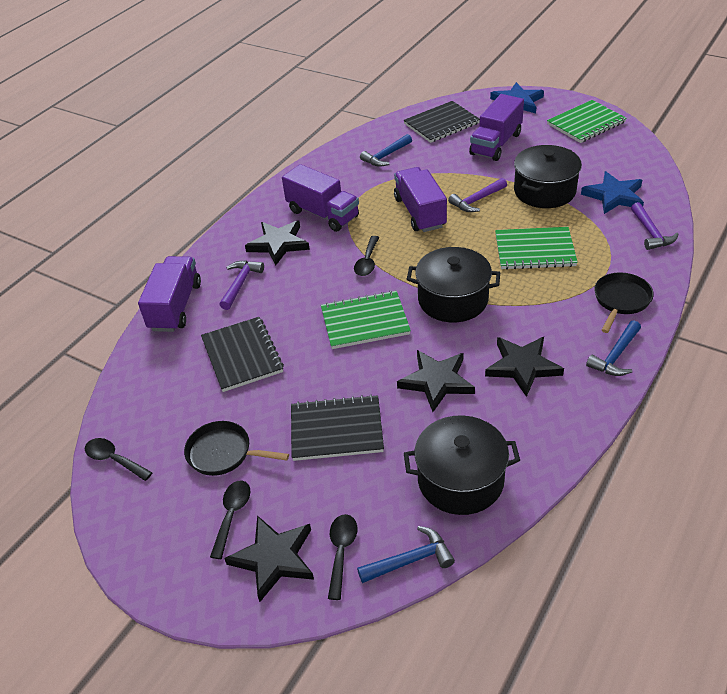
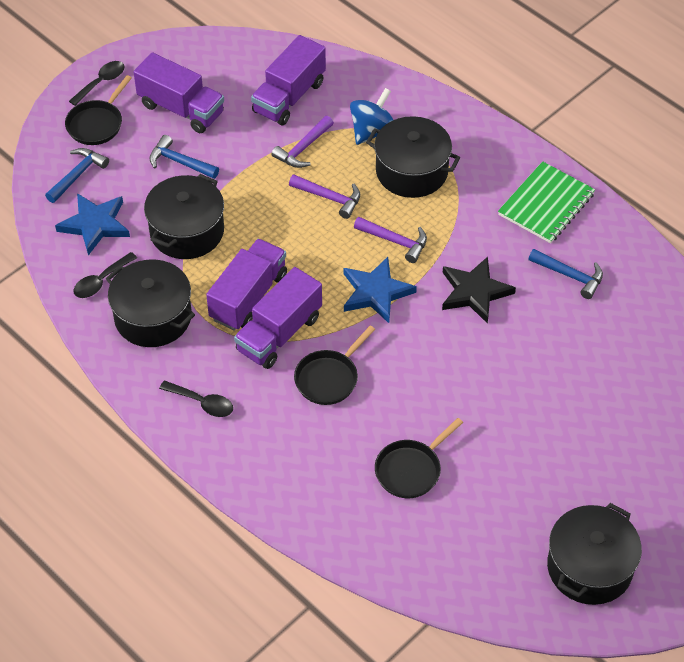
black notebook: 3 -> 0
black pan: 2 -> 3
black pot: 3 -> 4
black spoon: 4 -> 3
black star: 4 -> 1
blue spinning top: 0 -> 1
green notebook: 3 -> 1

